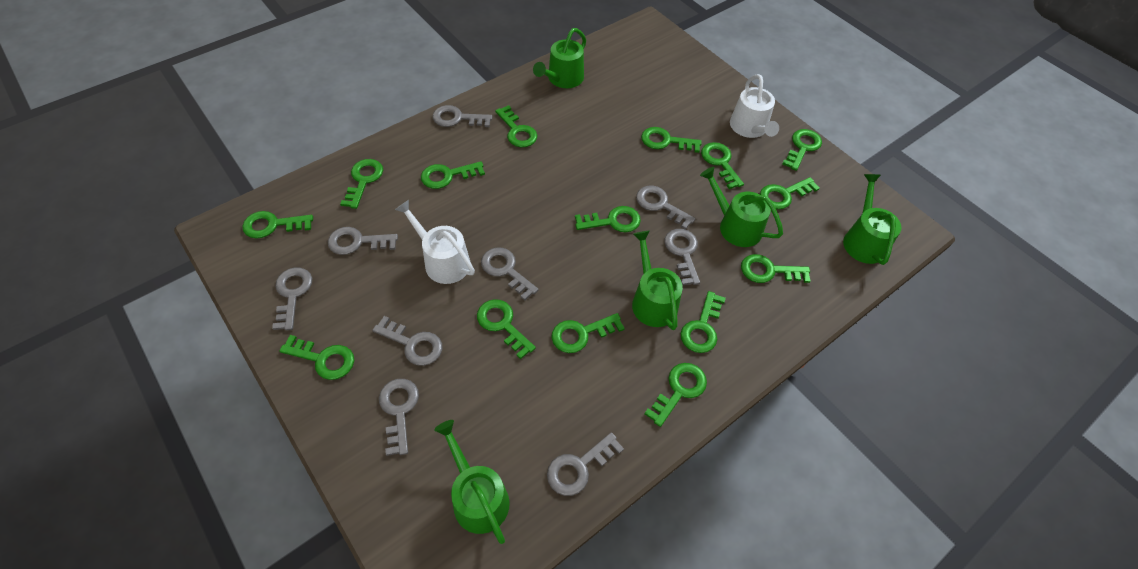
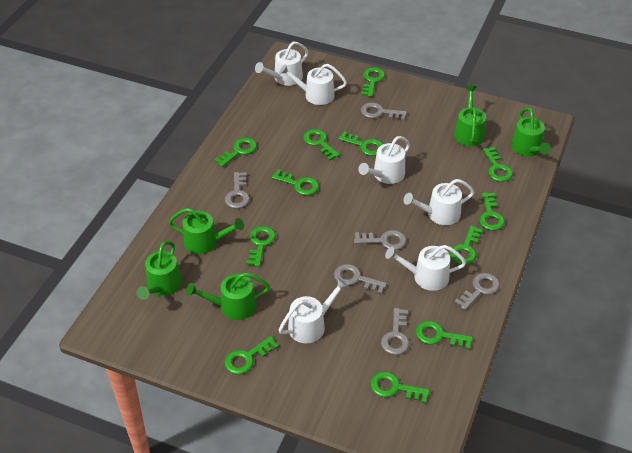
green key: 15 -> 12
grey key: 9 -> 6
white watering can: 2 -> 6

